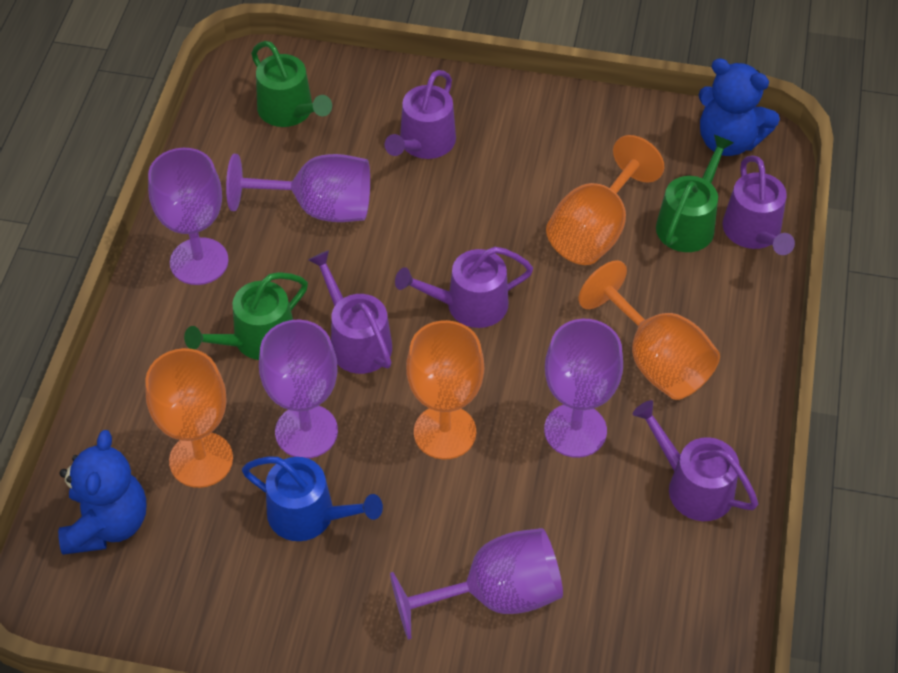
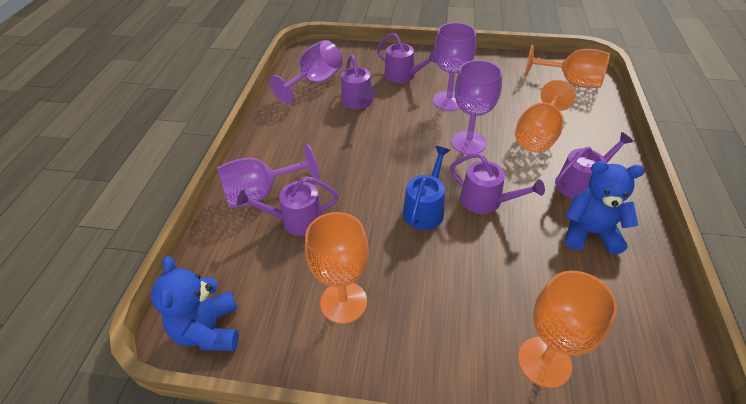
green watering can: 3 -> 0
purple goblet: 5 -> 4

